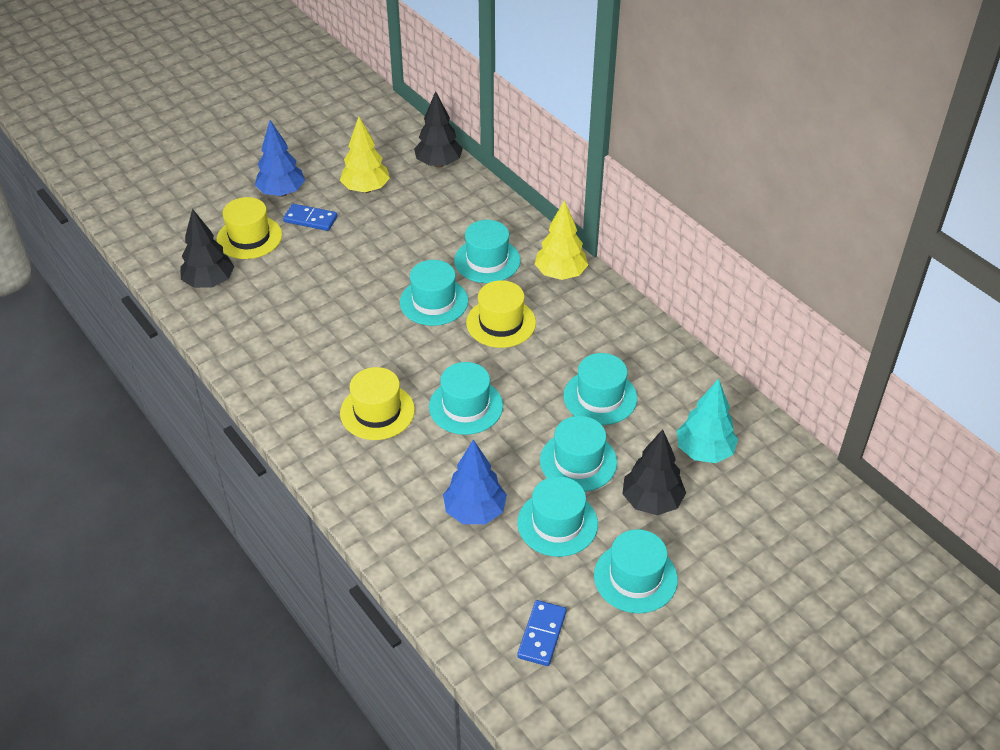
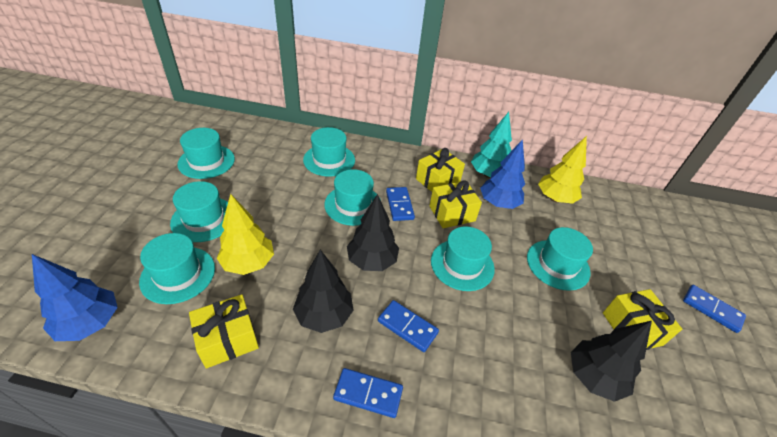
blue domino: 2 -> 4
yellow gift: 0 -> 4
yellow hat: 3 -> 0

